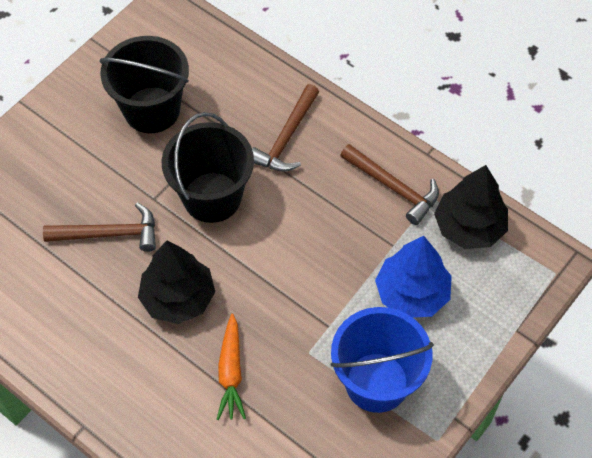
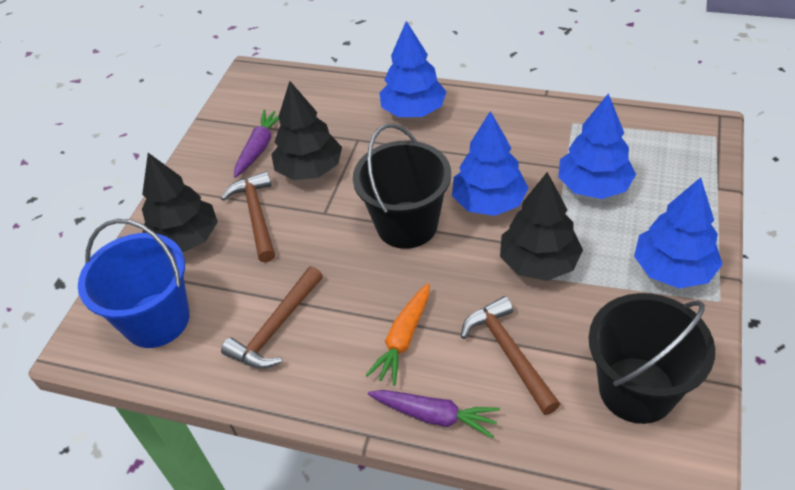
black tree: 2 -> 3
blue tree: 1 -> 4
purple carrot: 0 -> 2

